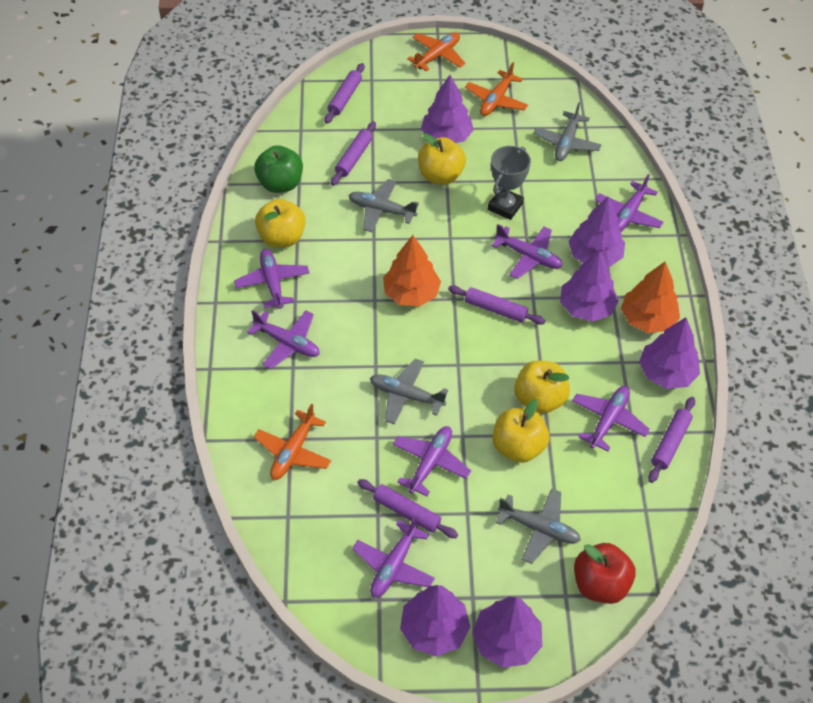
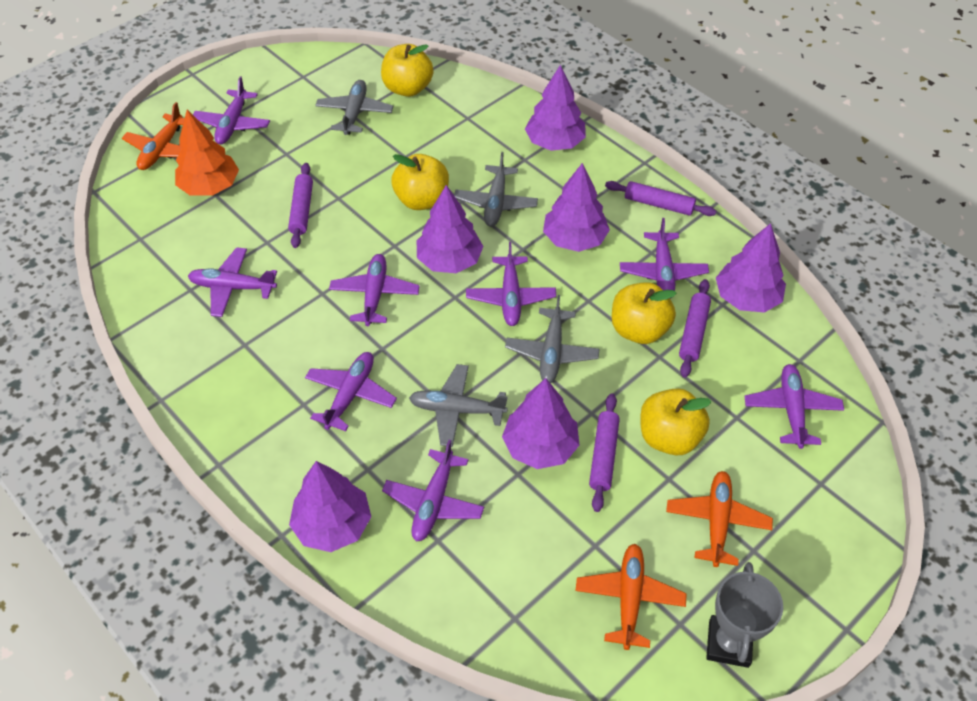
green apple: 1 -> 0
orange tree: 2 -> 1
purple plane: 7 -> 8
purple rolling pin: 5 -> 4
red apple: 1 -> 0

